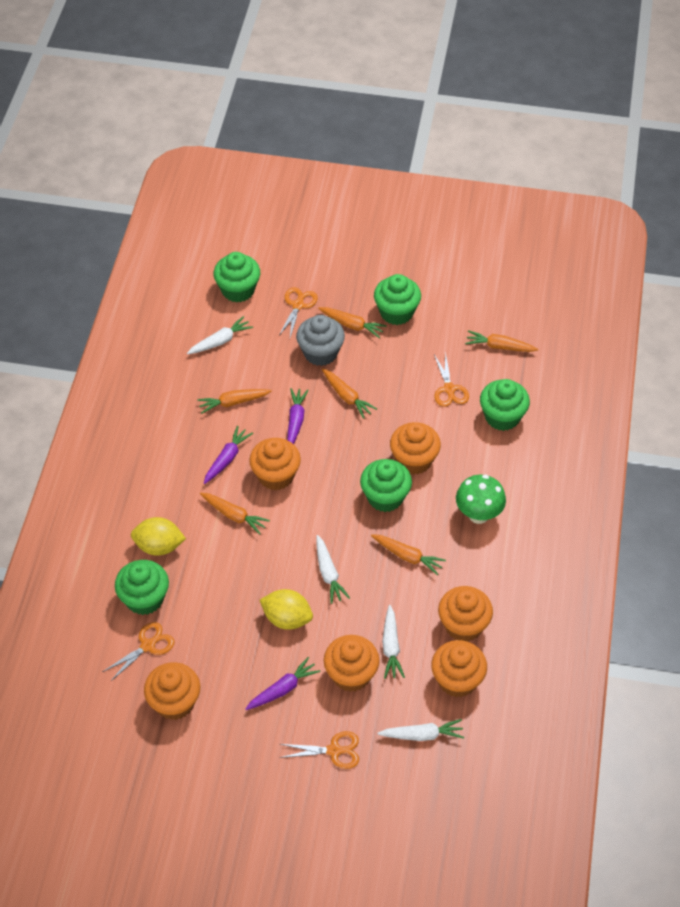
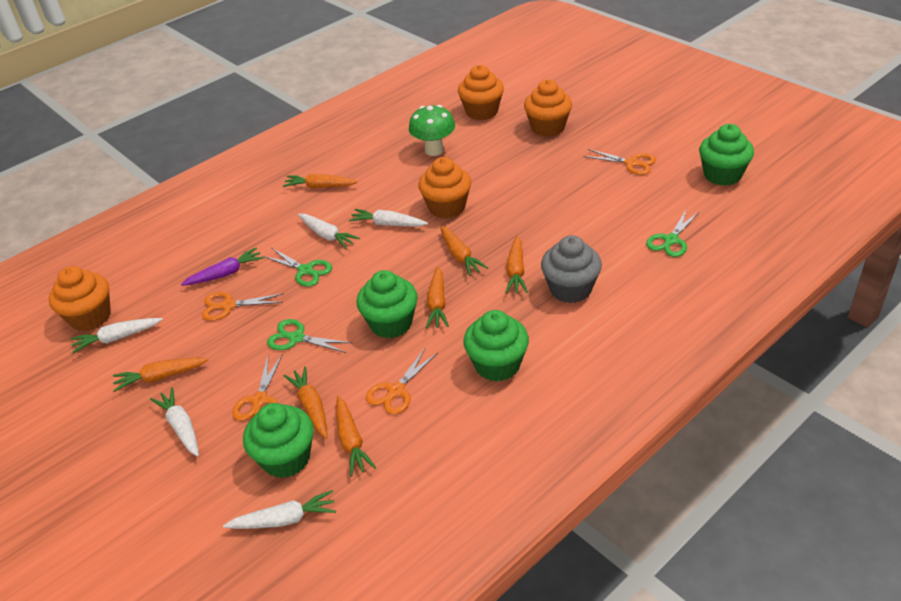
green cupcake: 5 -> 4
green scissors: 0 -> 3
orange carrot: 6 -> 7
orange cupcake: 6 -> 4
purple carrot: 3 -> 1
white carrot: 4 -> 5
yellow lemon: 2 -> 0

